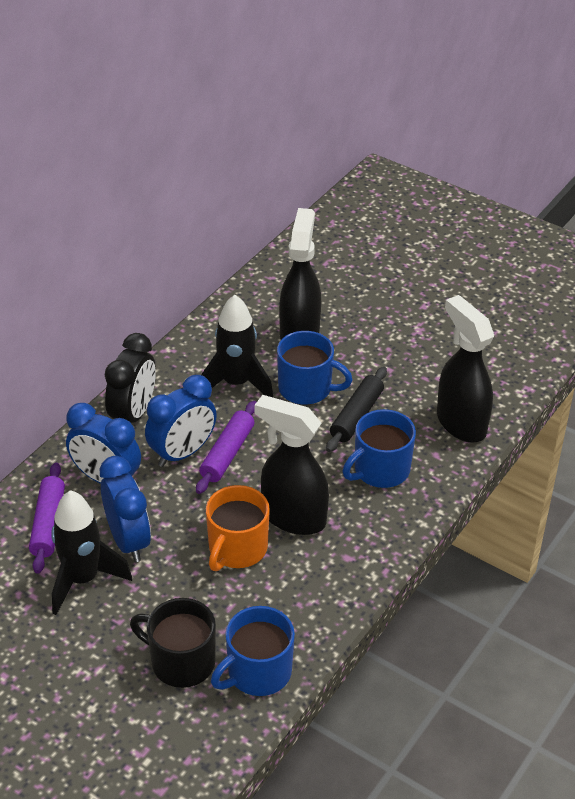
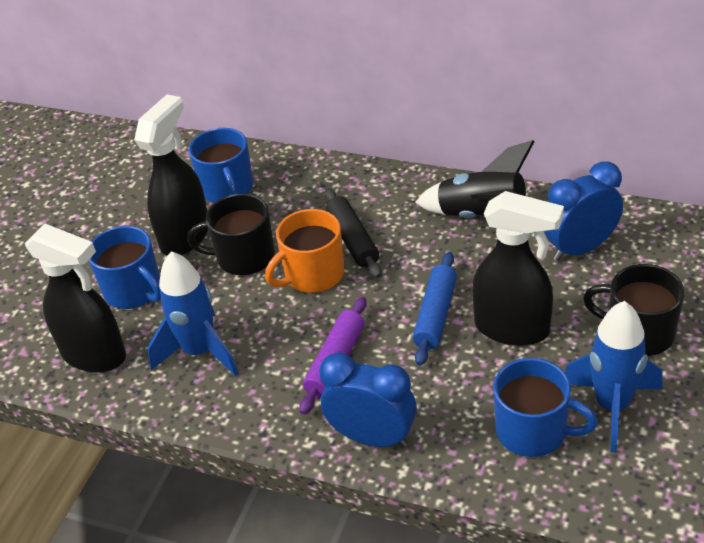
black clock: 1 -> 0
black mug: 1 -> 2
black rocket: 2 -> 1
blue clock: 3 -> 2
blue rocket: 0 -> 2
blue rolling pin: 0 -> 1
purple rolling pin: 2 -> 1

